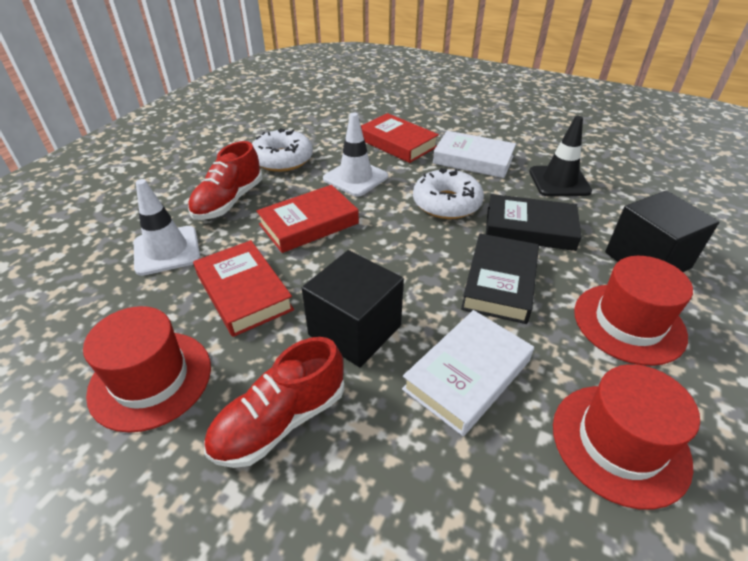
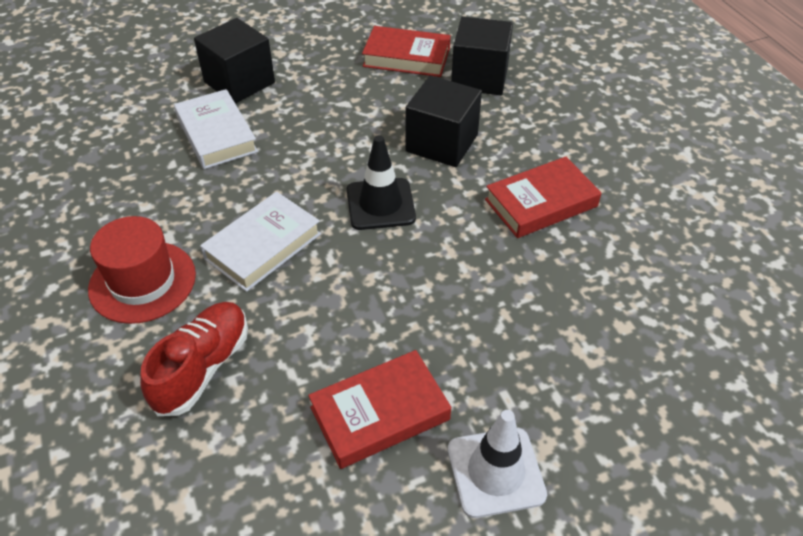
black book: 2 -> 0
black cube: 2 -> 3
red hat: 3 -> 1
red shoe: 2 -> 1
white donut: 2 -> 0
white traffic cone: 2 -> 1

